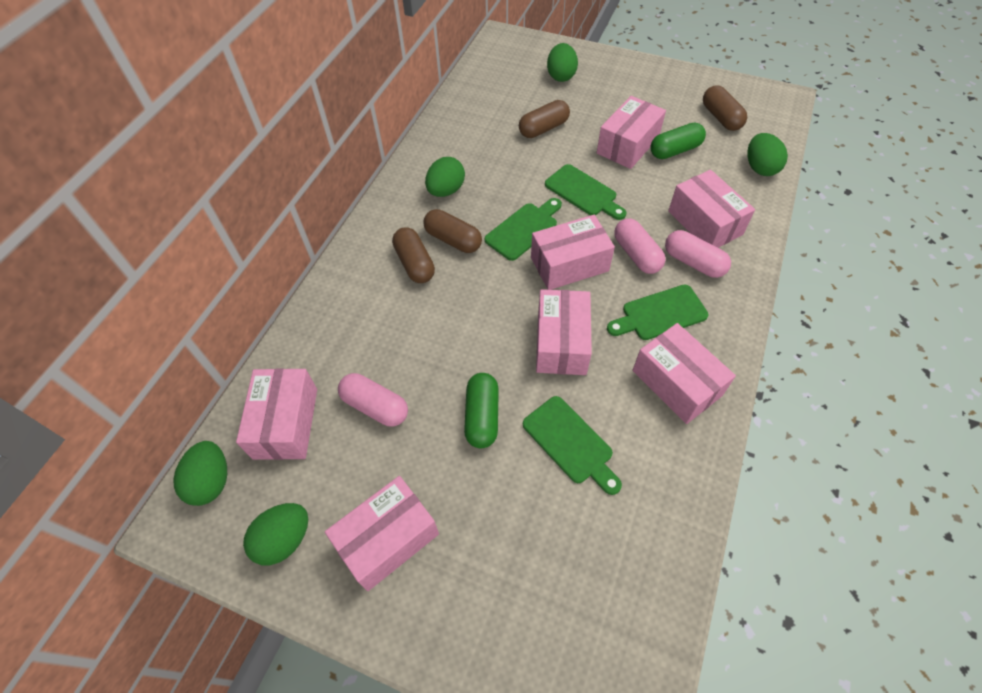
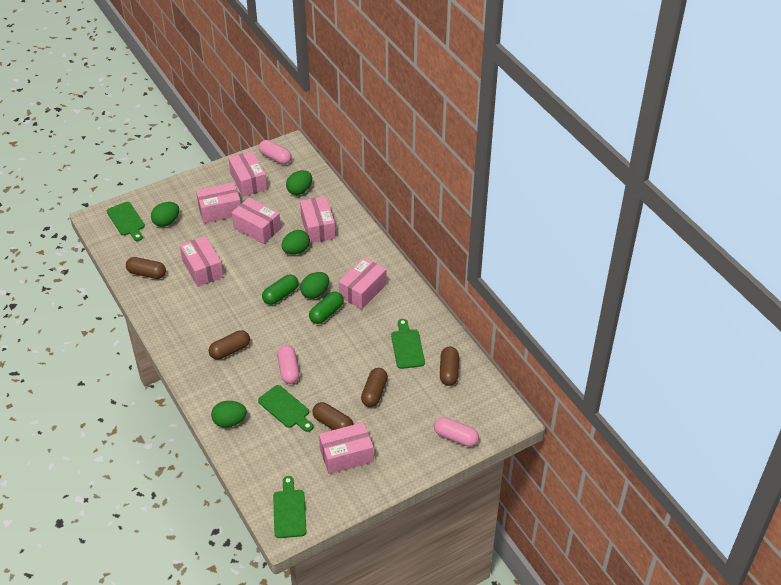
brown capsule: 4 -> 5

